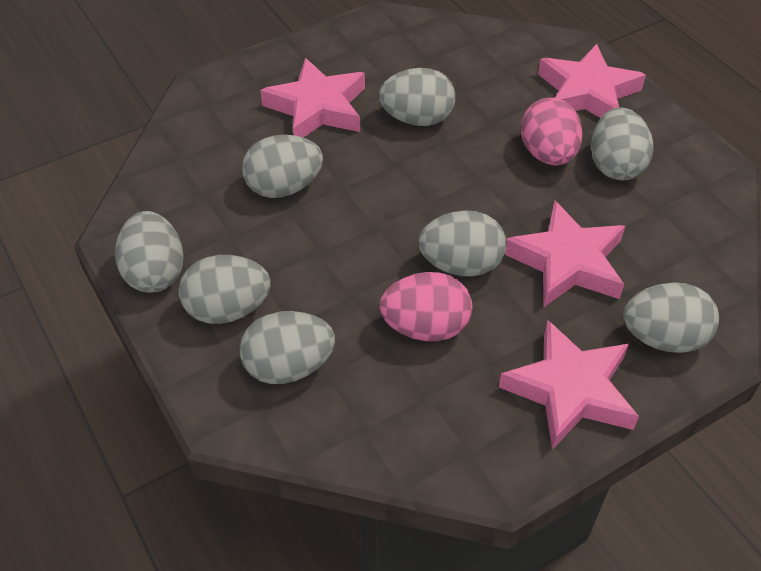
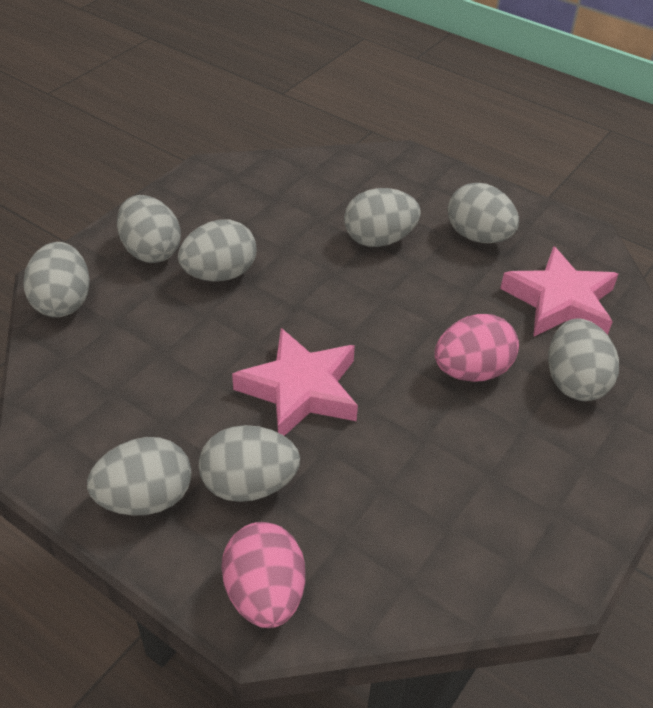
pink star: 4 -> 2

